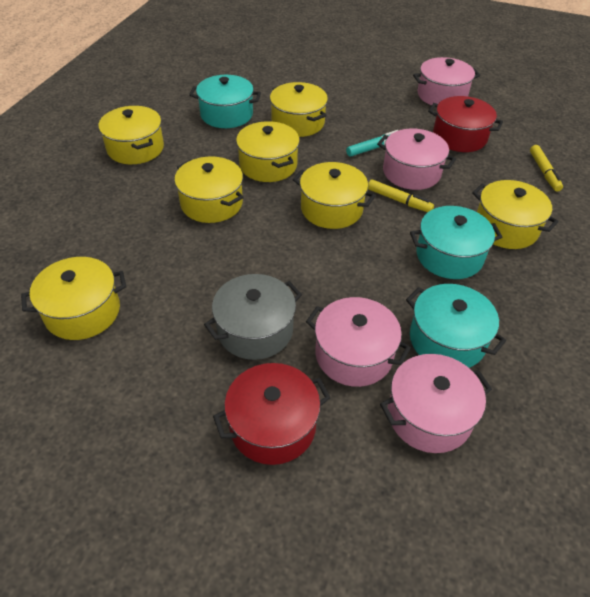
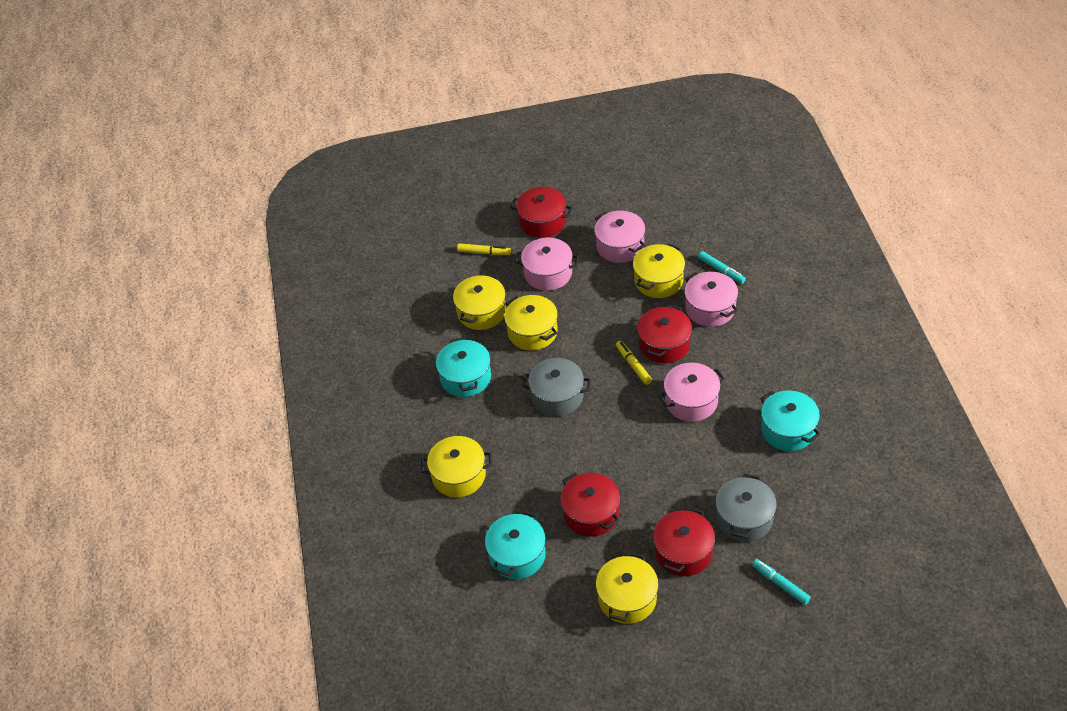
grey pot: 1 -> 2
red pot: 2 -> 4
turquoise marker: 1 -> 2
yellow pot: 7 -> 5

